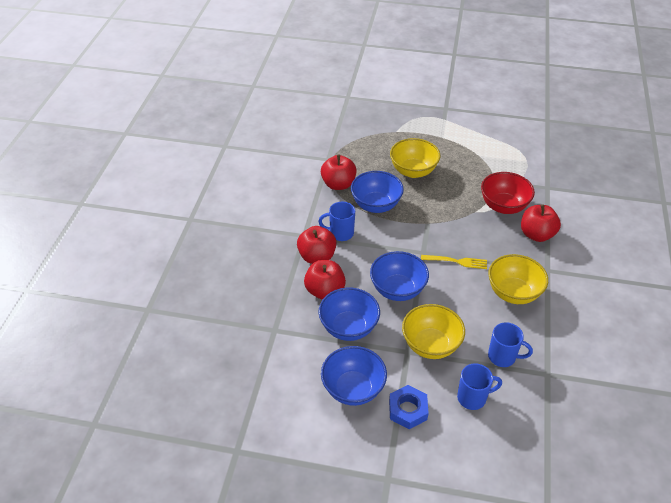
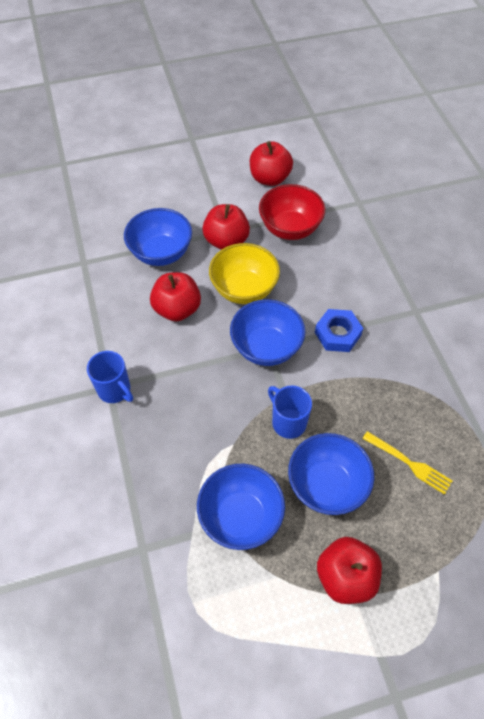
blue mug: 3 -> 2
yellow bowl: 3 -> 1

